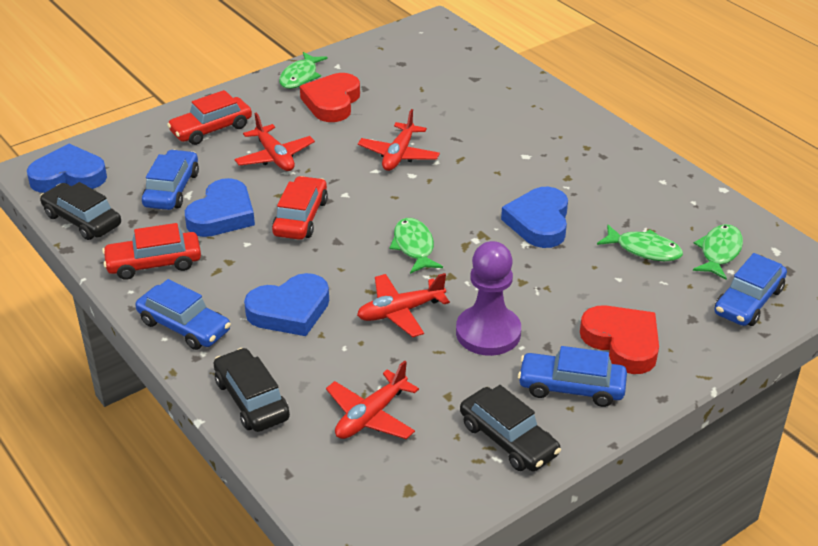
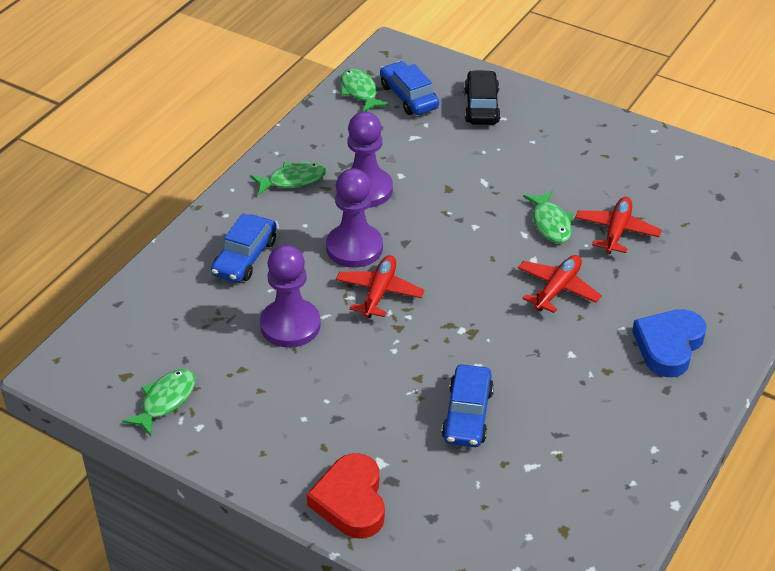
black car: 3 -> 1
blue car: 4 -> 3
blue heart: 4 -> 1
purple pawn: 1 -> 3
red car: 3 -> 0
red heart: 2 -> 1
red plane: 4 -> 3

